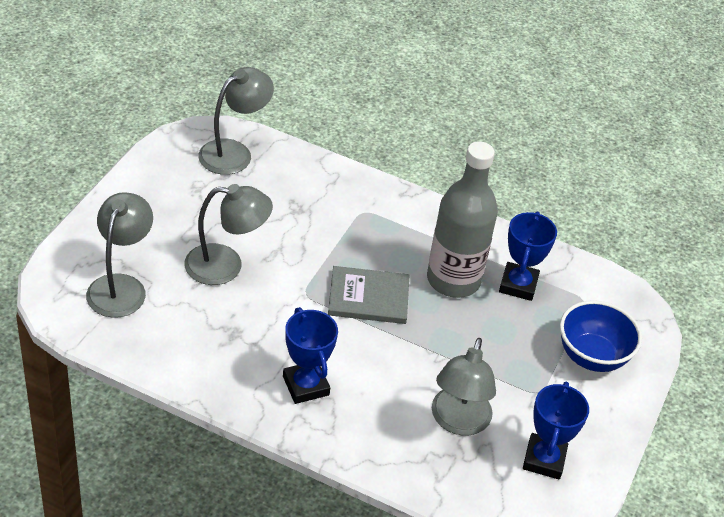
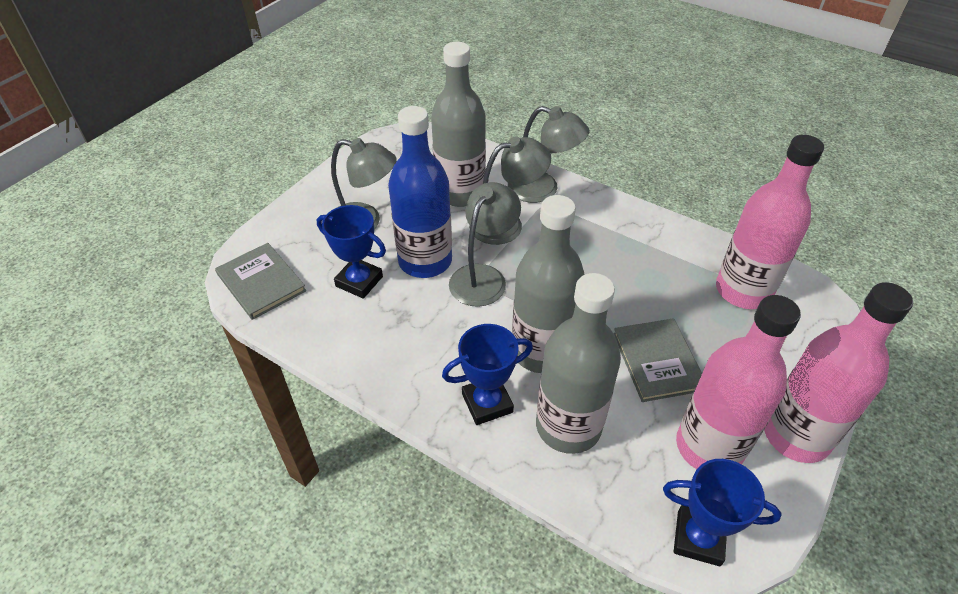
blue bottle: 0 -> 1
blue bowl: 1 -> 0
grey book: 1 -> 2
grey bottle: 1 -> 3
pink bottle: 0 -> 3

